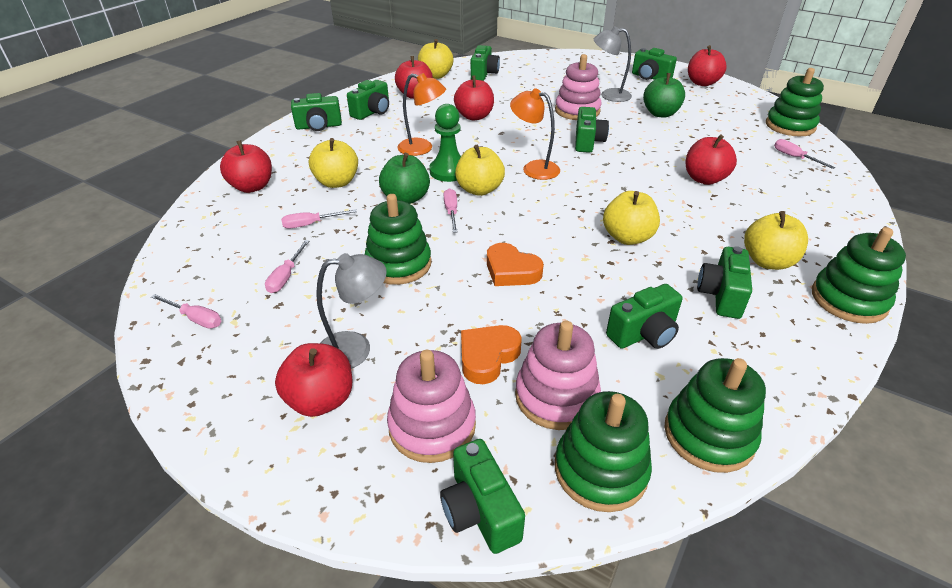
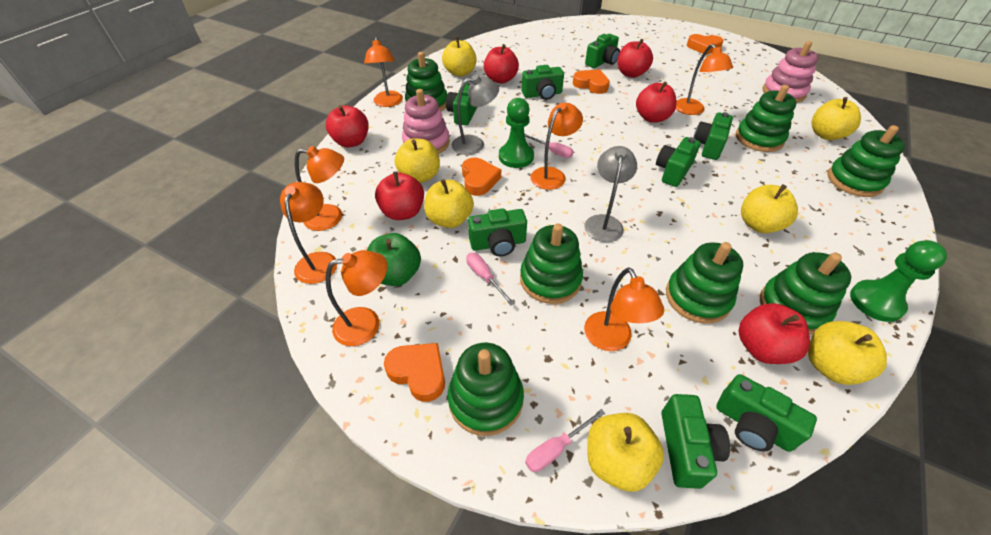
green apple: 2 -> 1
green pawn: 1 -> 2
green stacking toy: 5 -> 7
orange heart: 2 -> 4
orange lamp: 2 -> 7
pink screwdriver: 5 -> 3
pink stacking toy: 3 -> 2
yellow apple: 5 -> 7

